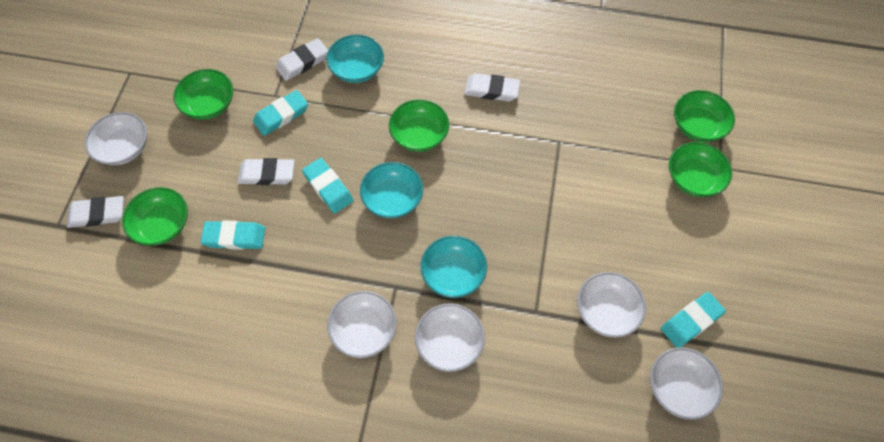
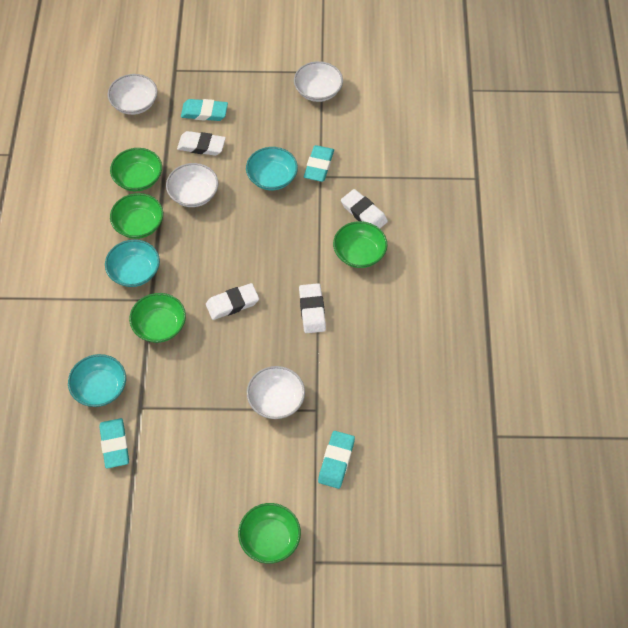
white bowl: 5 -> 4

